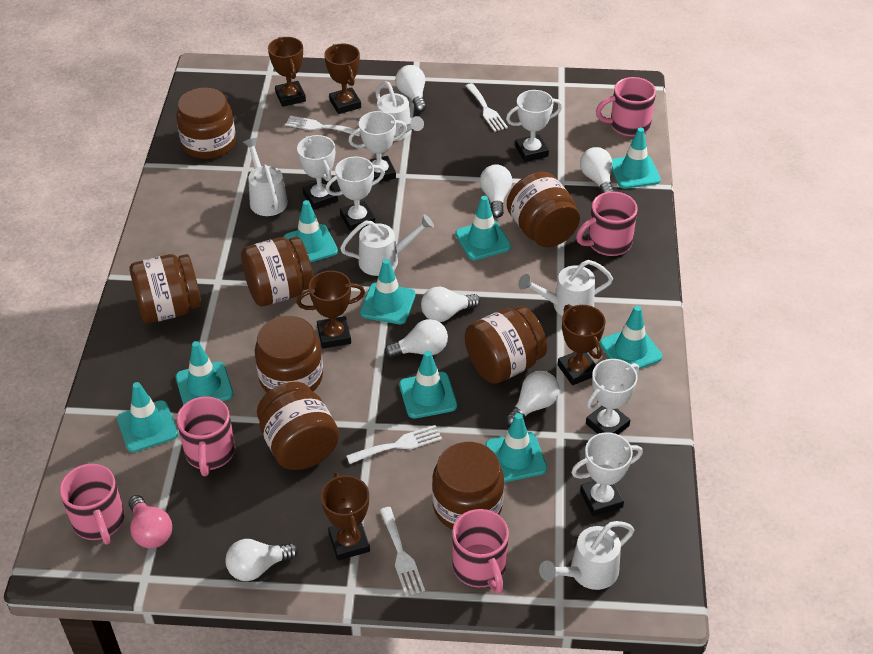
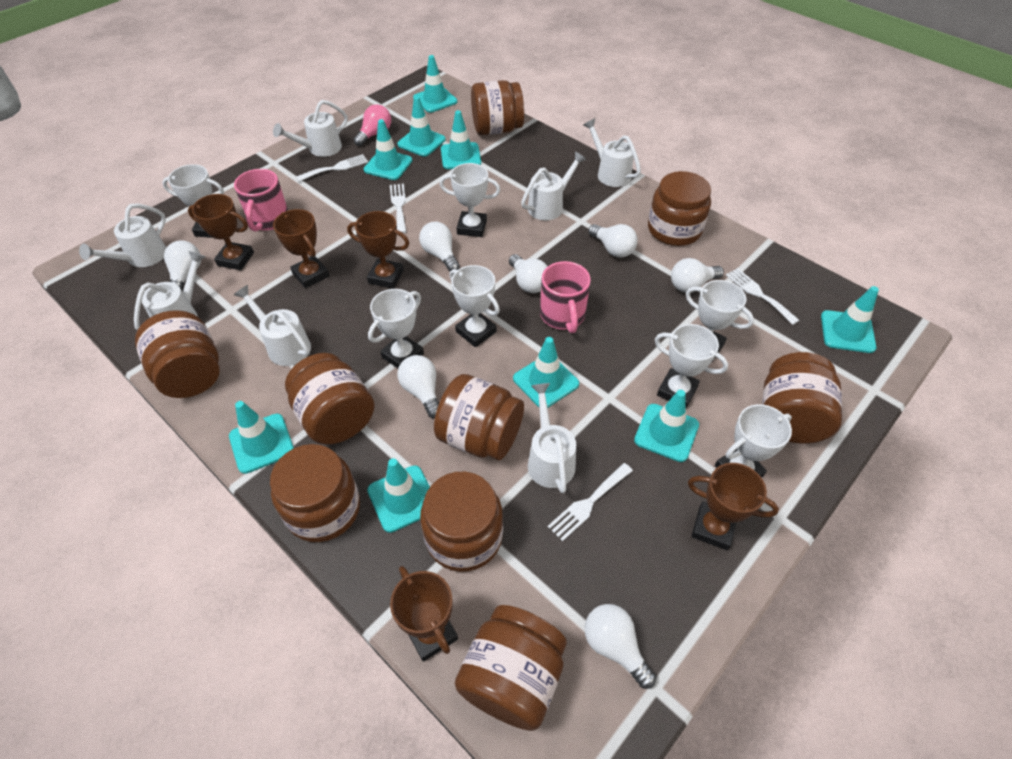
brown jar: 8 -> 9
pink mug: 5 -> 2
white trophy: 6 -> 7
white watering can: 5 -> 7

